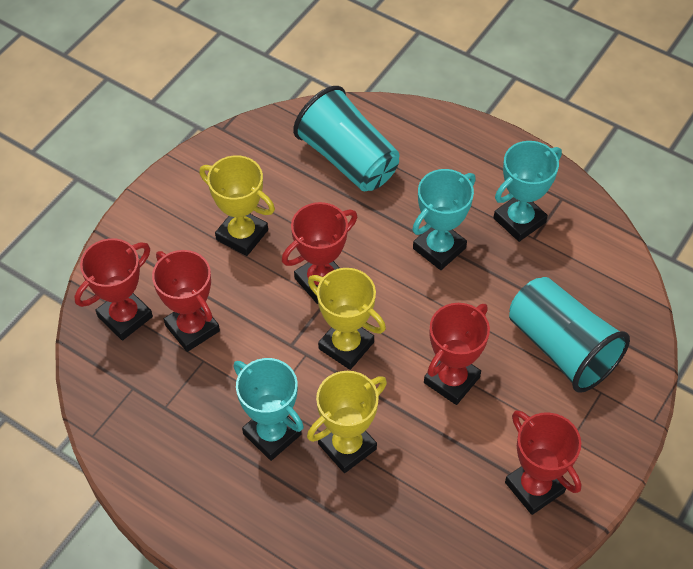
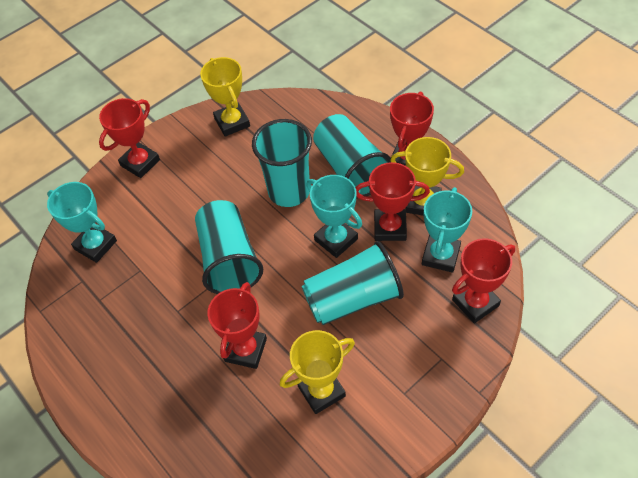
turquoise cup: 2 -> 4

